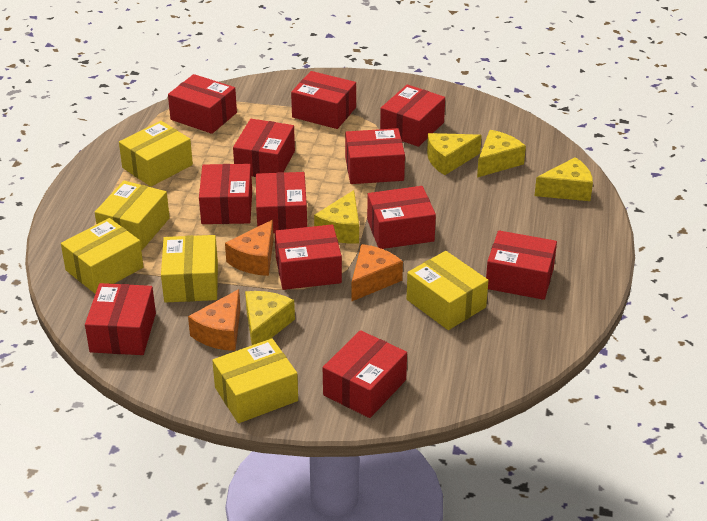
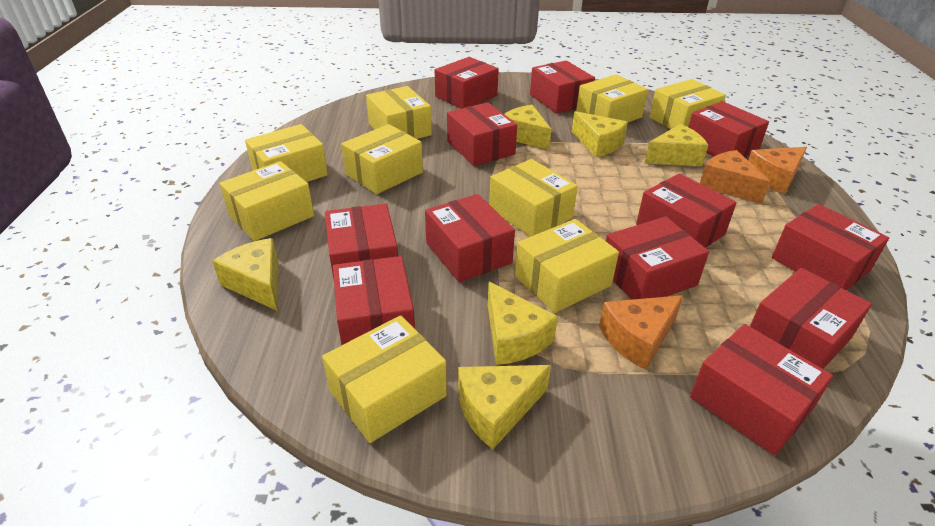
yellow box: 6 -> 9
yellow cheese: 5 -> 6

